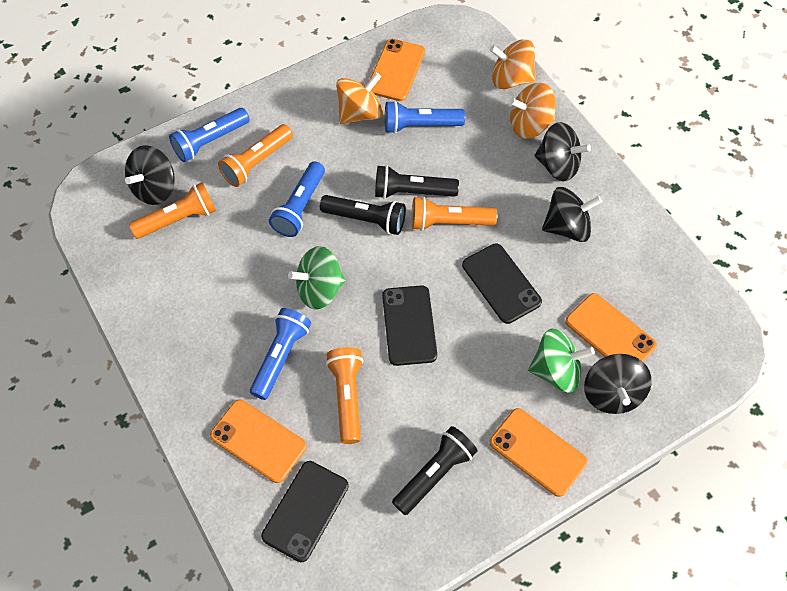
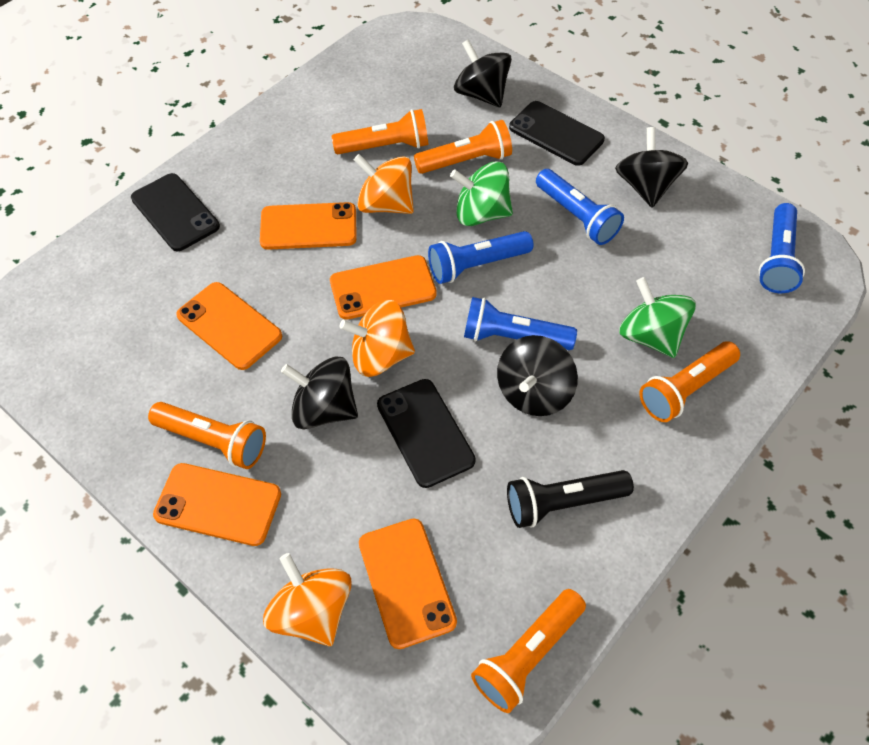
black flashlight: 3 -> 1
orange flashlight: 4 -> 5
orange phone: 4 -> 5

